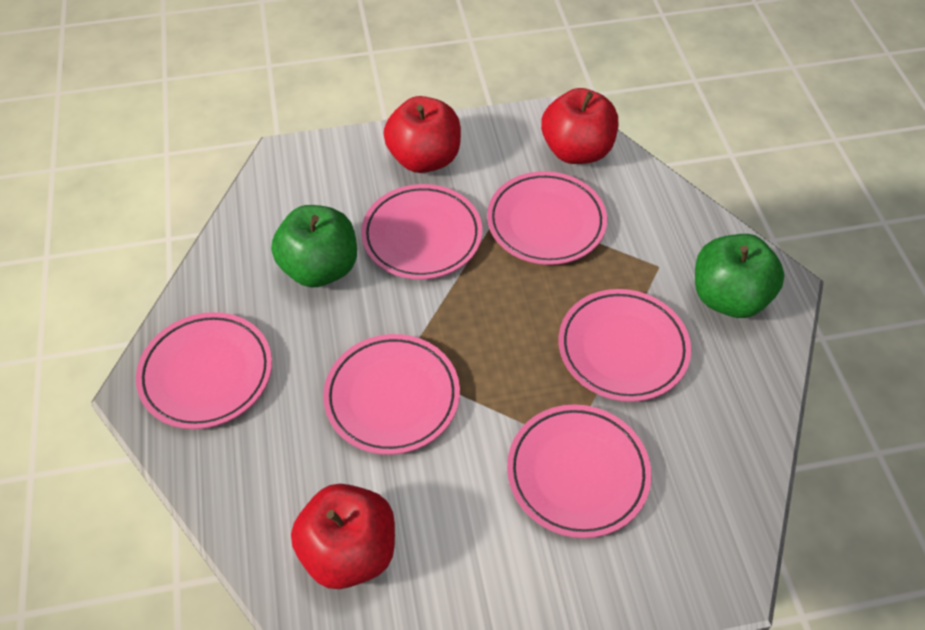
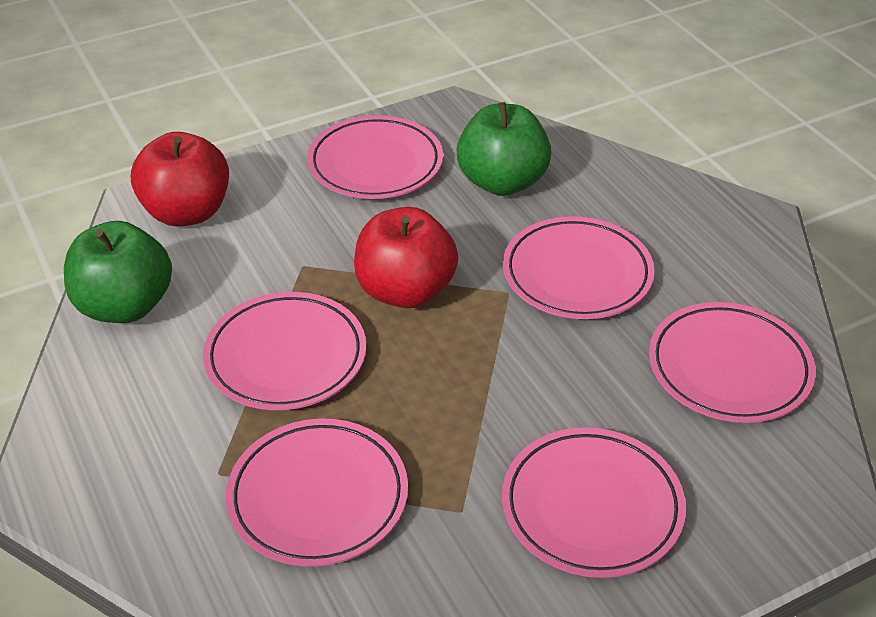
red apple: 3 -> 2

